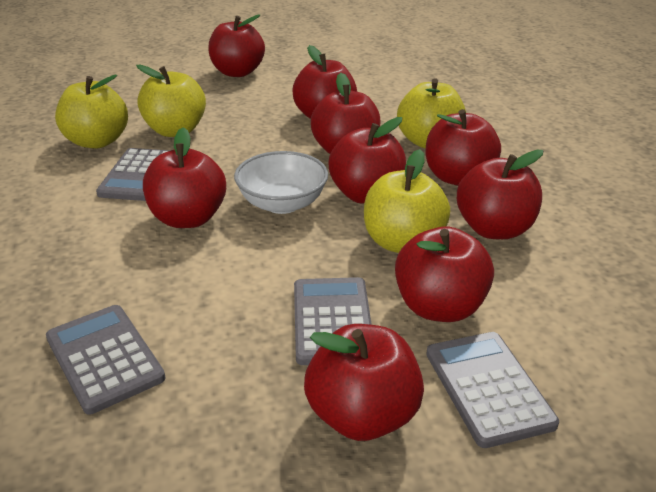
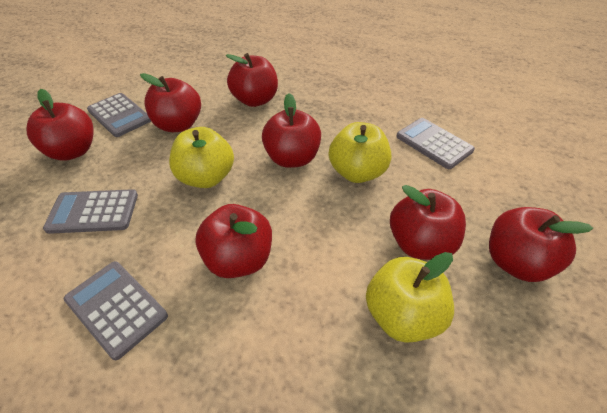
red apple: 9 -> 7
white bowl: 1 -> 0
yellow apple: 4 -> 3

